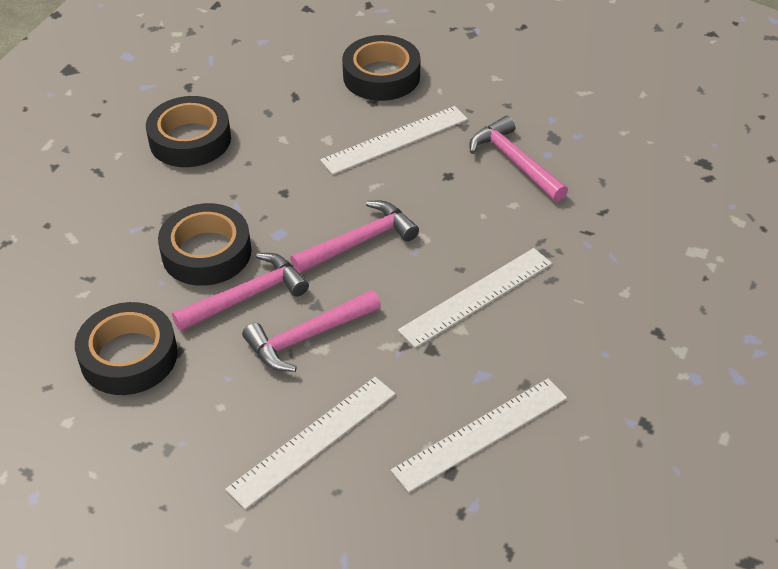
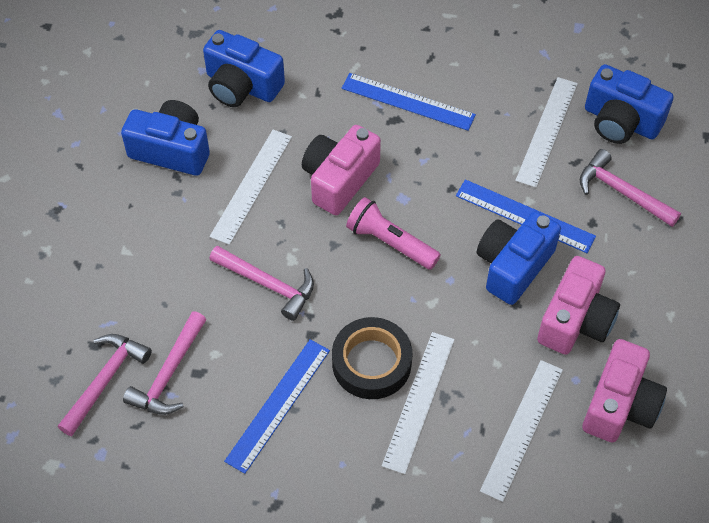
black tape: 4 -> 1
blue camera: 0 -> 4
blue ruler: 0 -> 3
pink camera: 0 -> 3
pink flashlight: 0 -> 1

